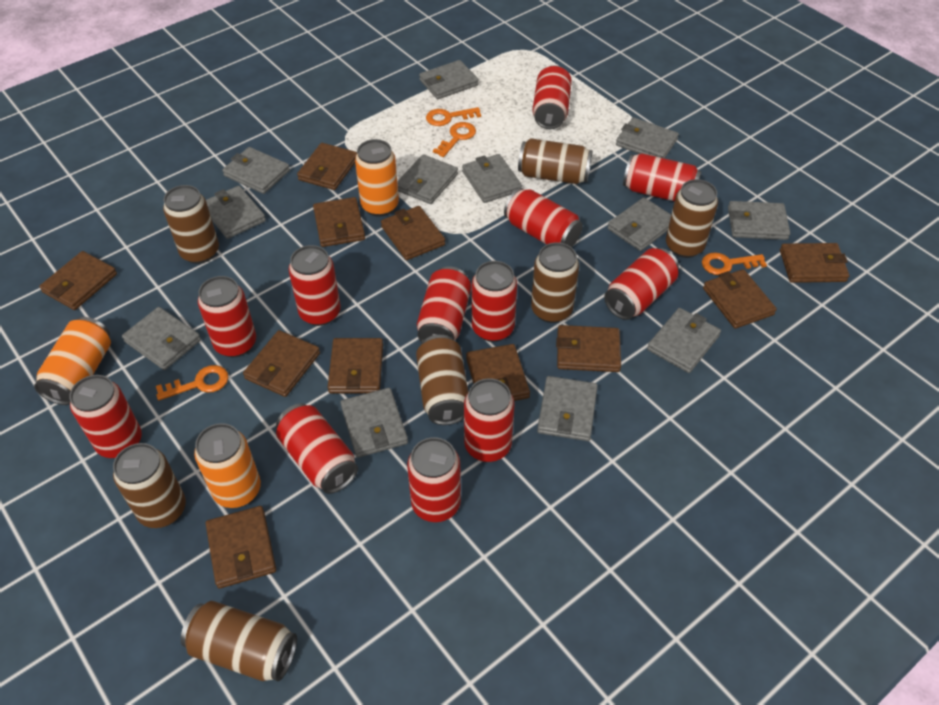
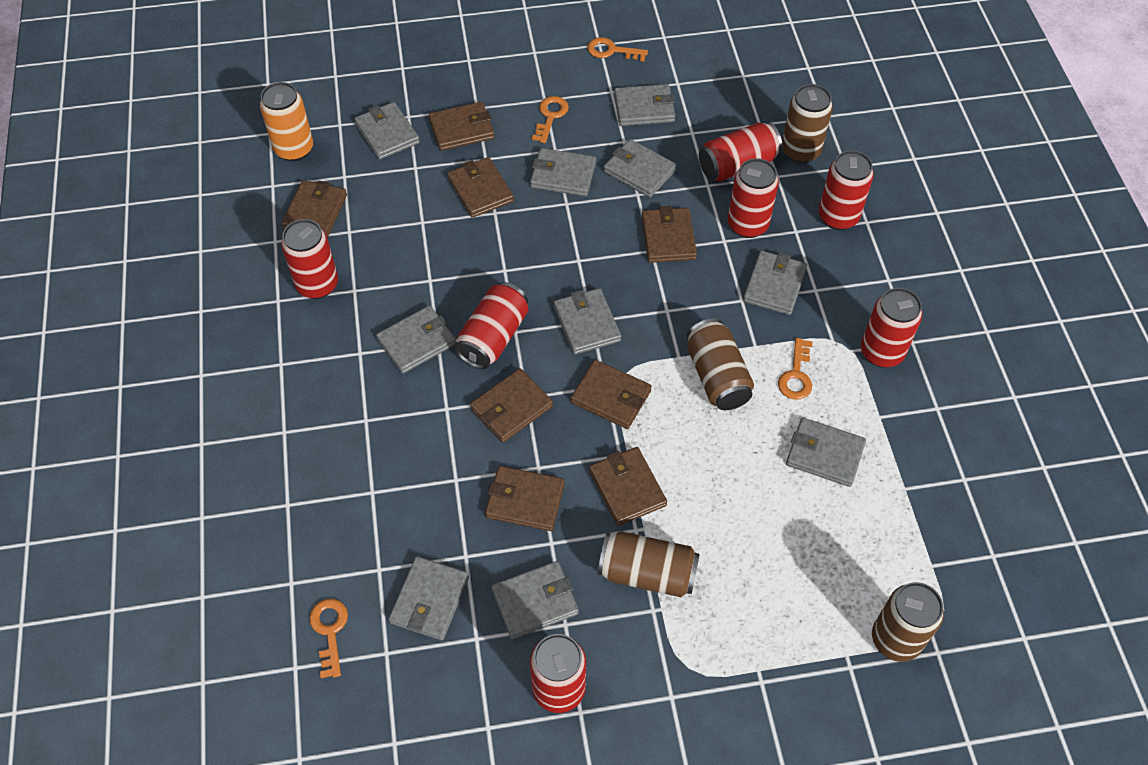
brown can: 7 -> 4
brown wallet: 11 -> 8
grey wallet: 12 -> 10
orange can: 3 -> 1
red can: 12 -> 7

